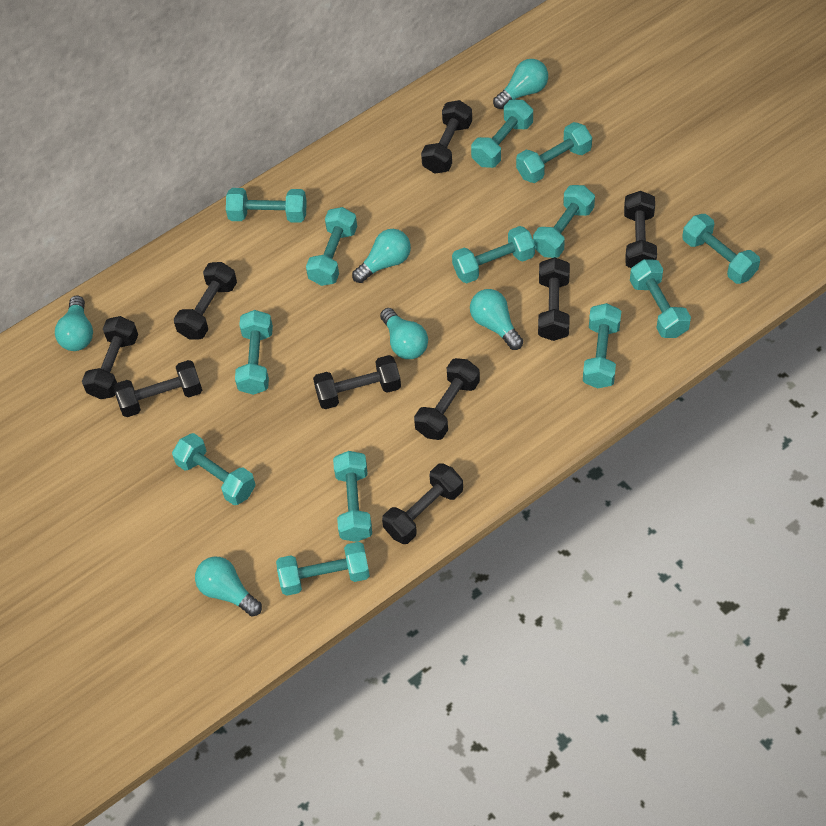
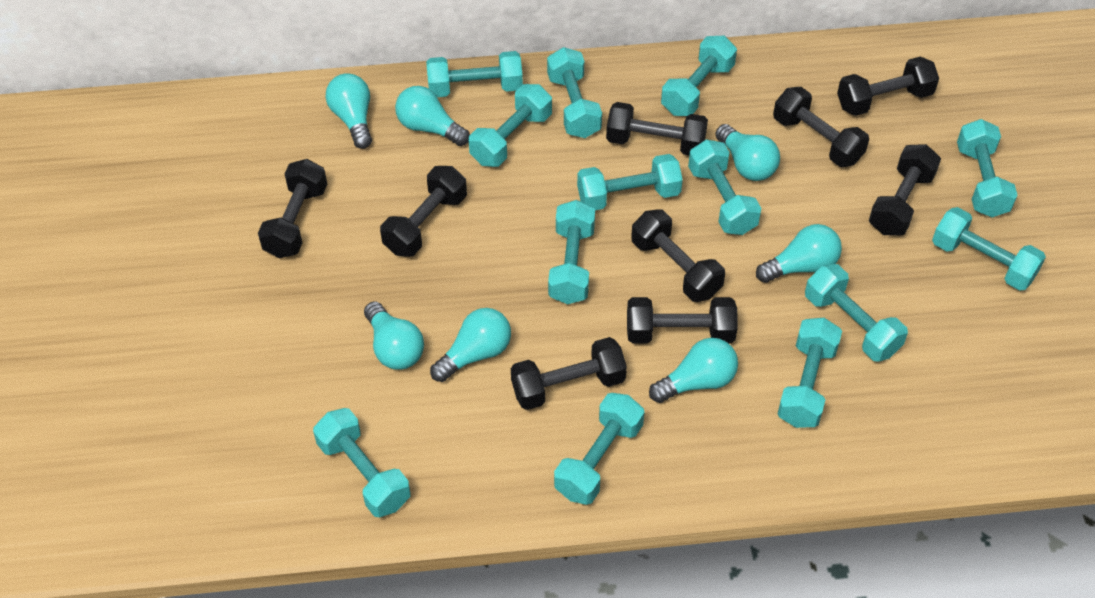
turquoise light bulb: 6 -> 7

